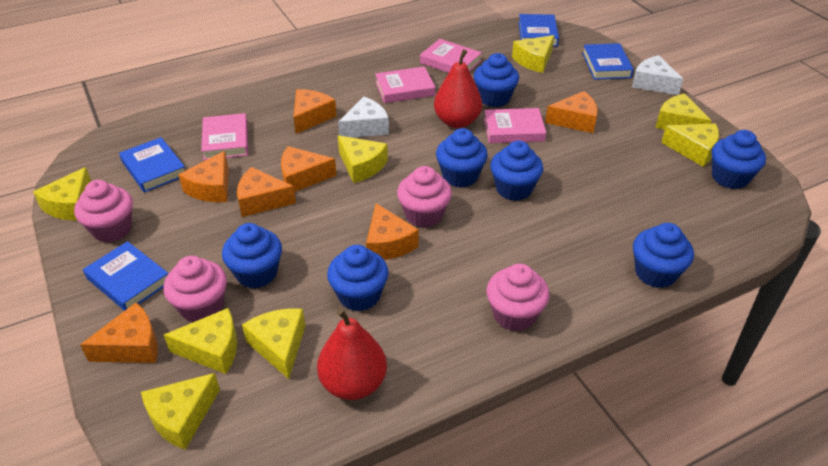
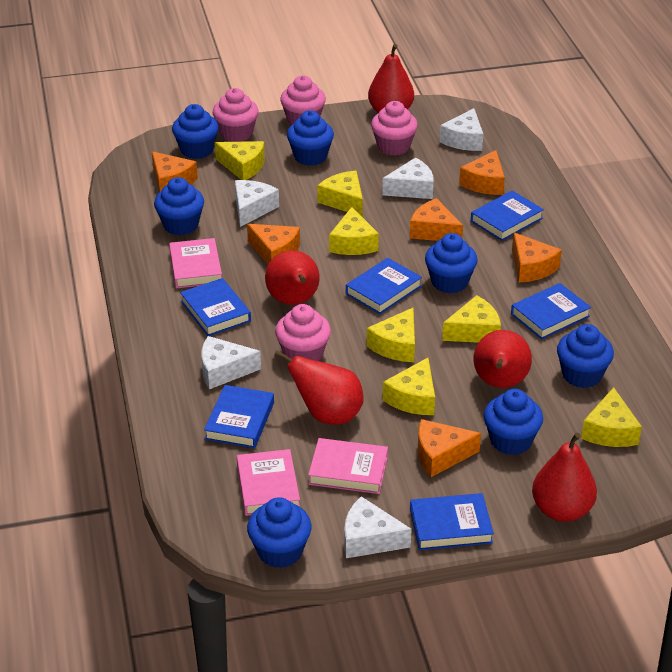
blue book: 4 -> 6
orange cheese: 7 -> 6
pink book: 4 -> 3
red pear: 2 -> 5
white cheese: 2 -> 5
yellow cheese: 8 -> 7

